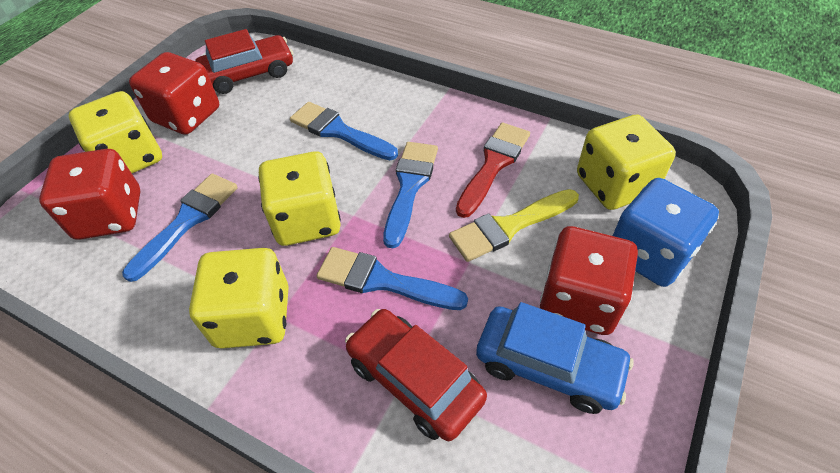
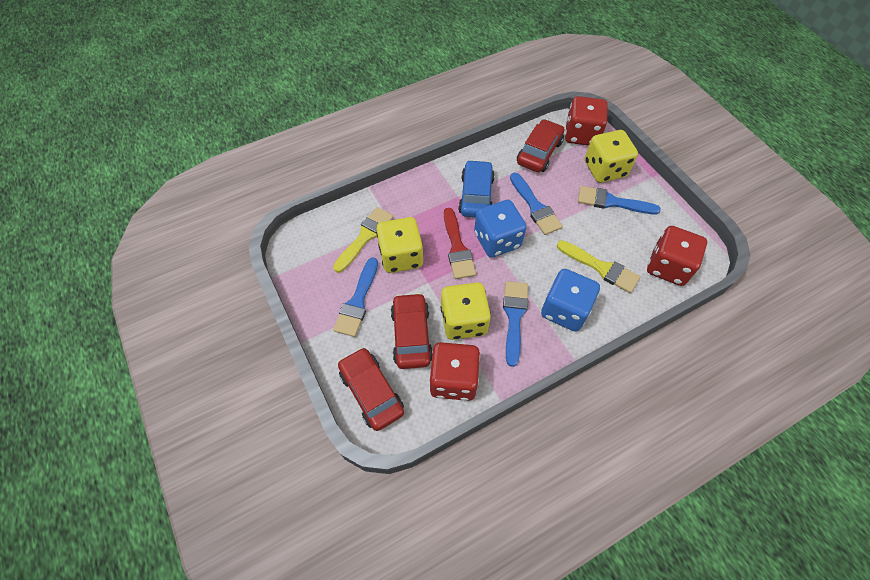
blue dice: 1 -> 2
red car: 2 -> 3
yellow brush: 1 -> 2
yellow dice: 4 -> 3

